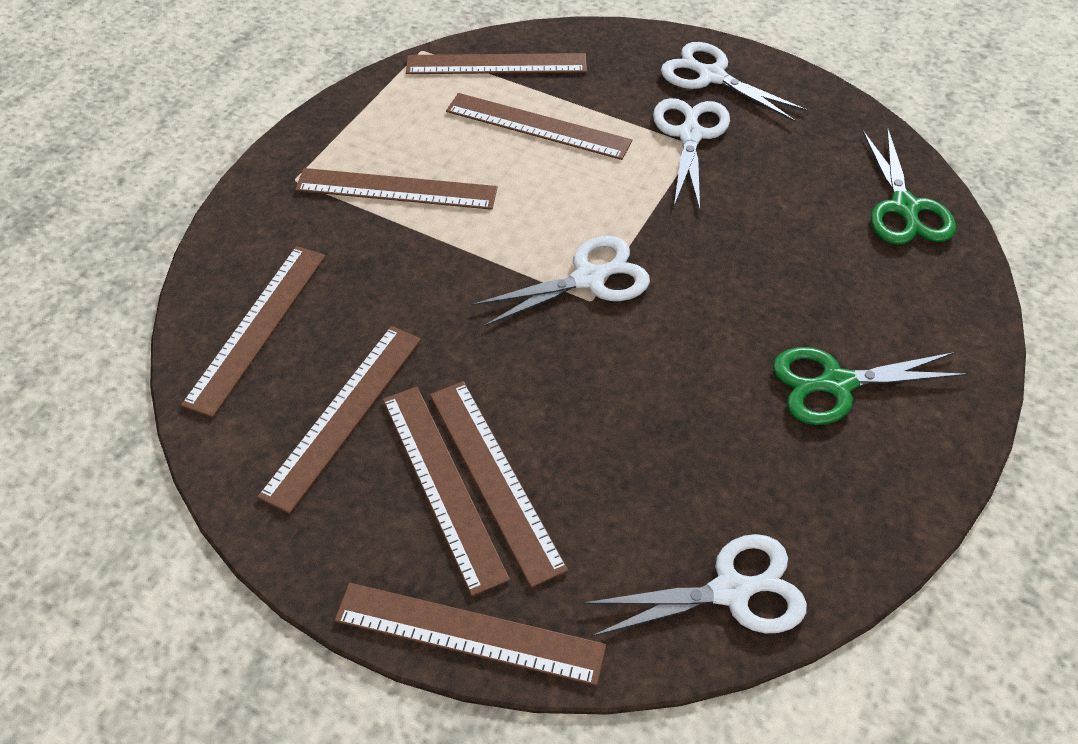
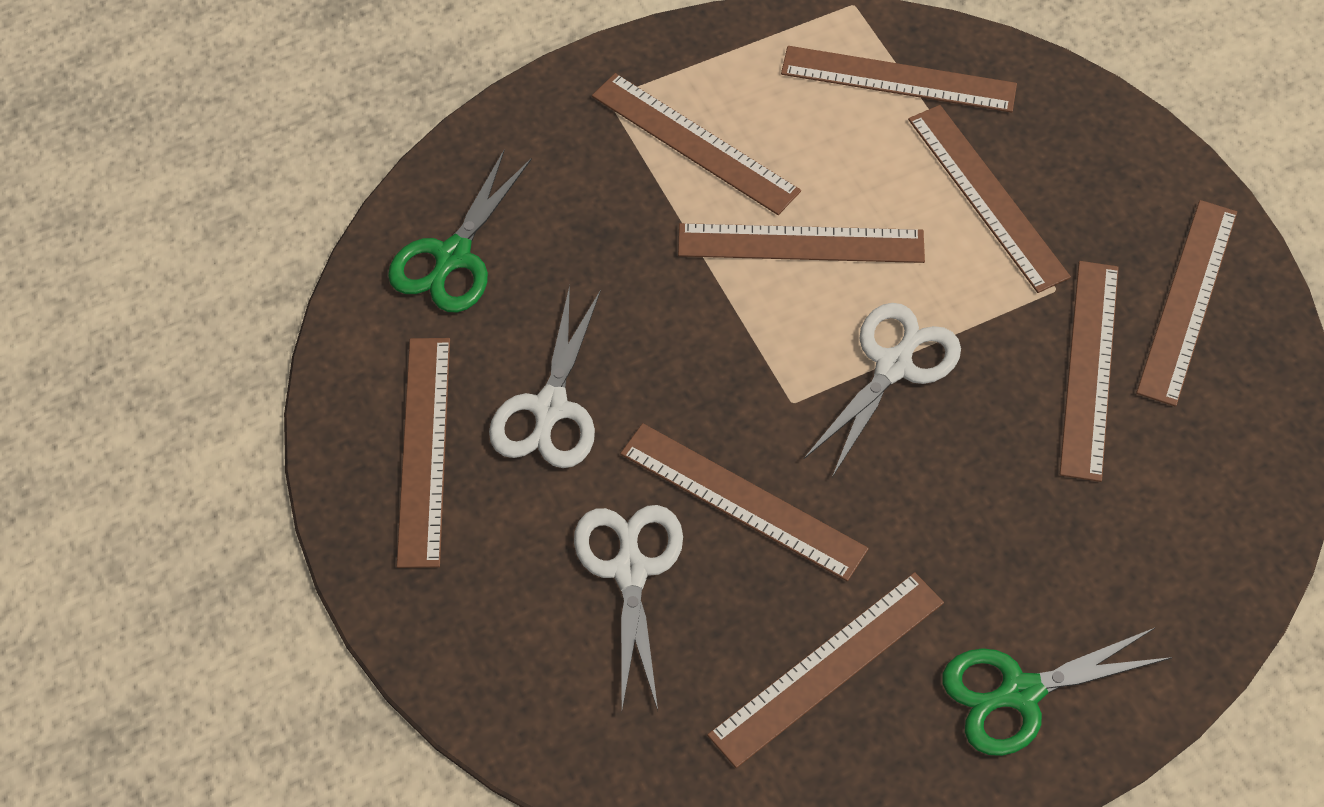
brown ruler: 8 -> 9
white scissors: 4 -> 3

